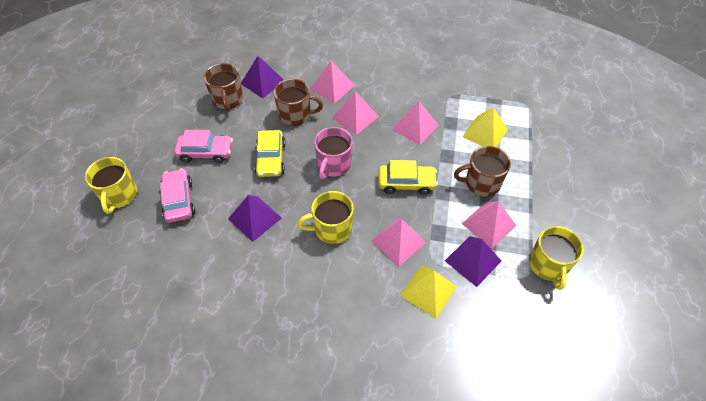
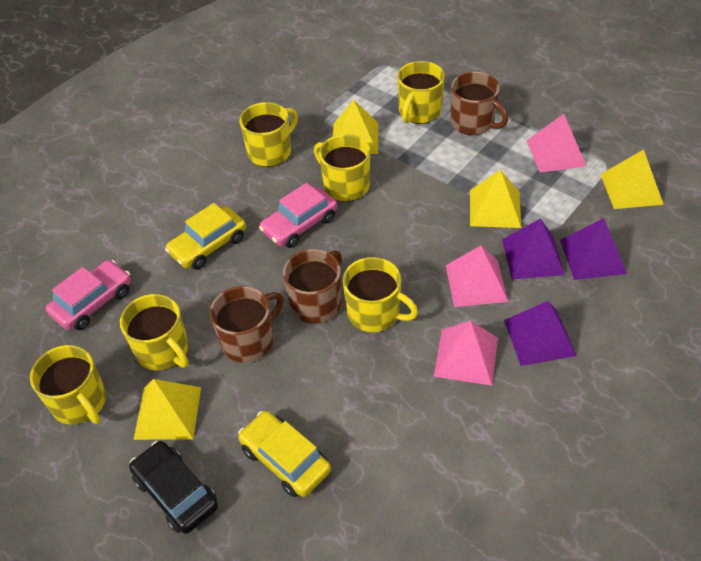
black car: 0 -> 1
pink mug: 1 -> 0
pink pyramid: 5 -> 3
yellow mug: 3 -> 6
yellow pyramid: 2 -> 4

